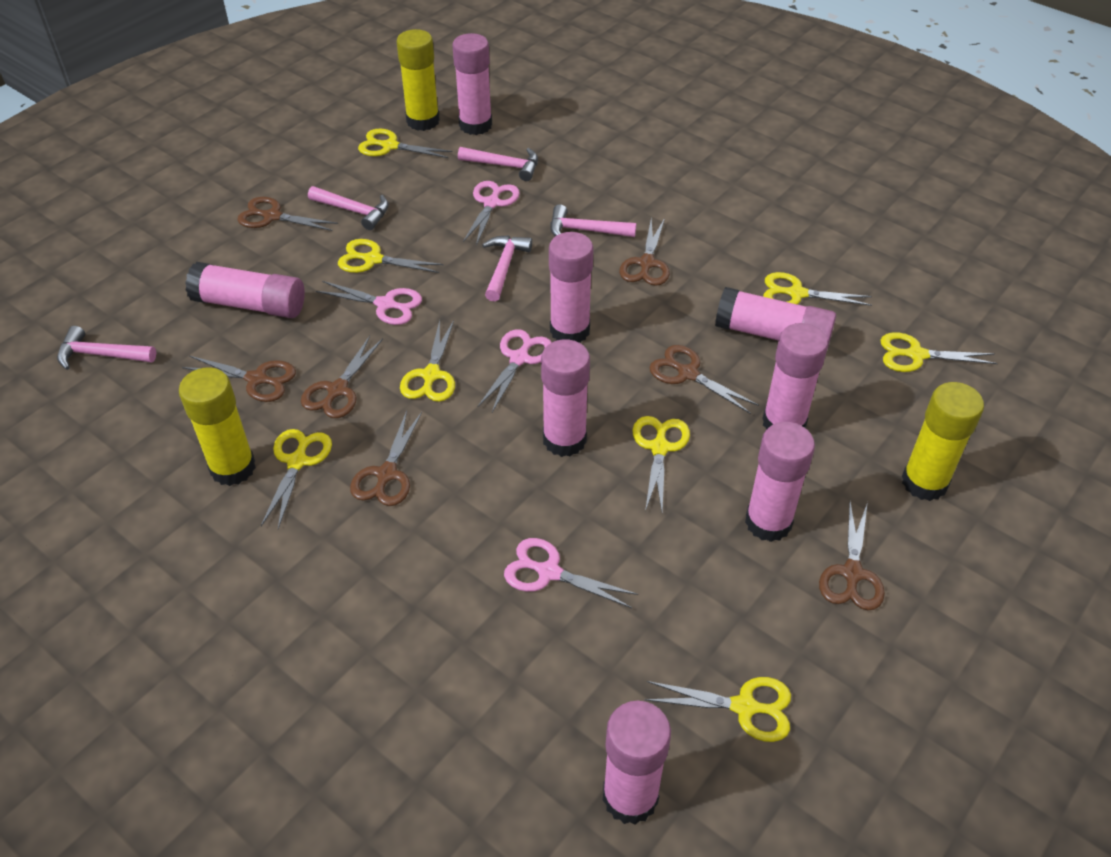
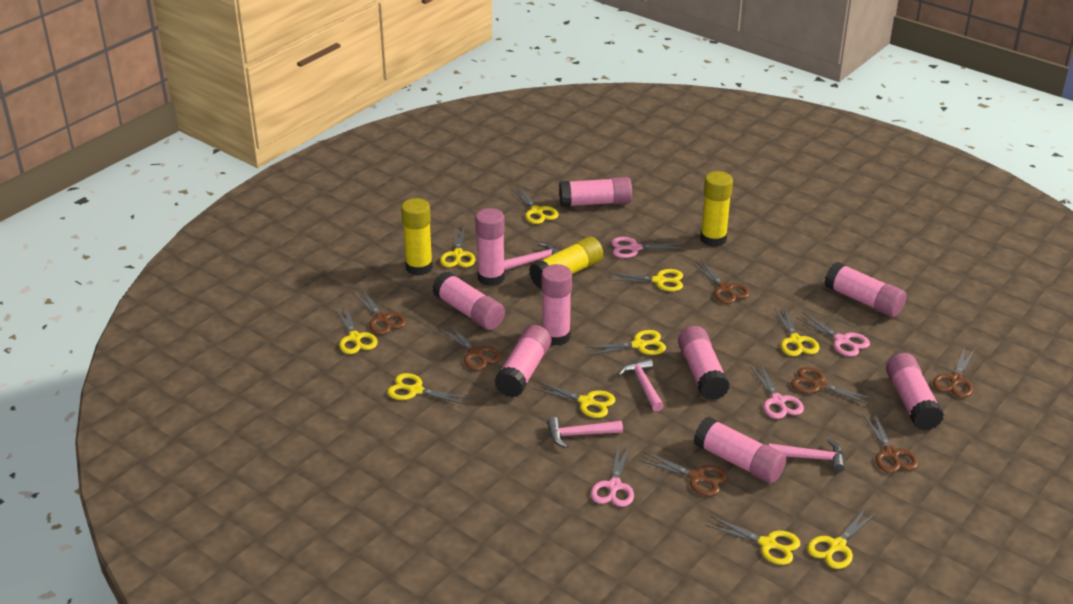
pink glue stick: 8 -> 9
pink hammer: 5 -> 4
yellow scissors: 8 -> 10

